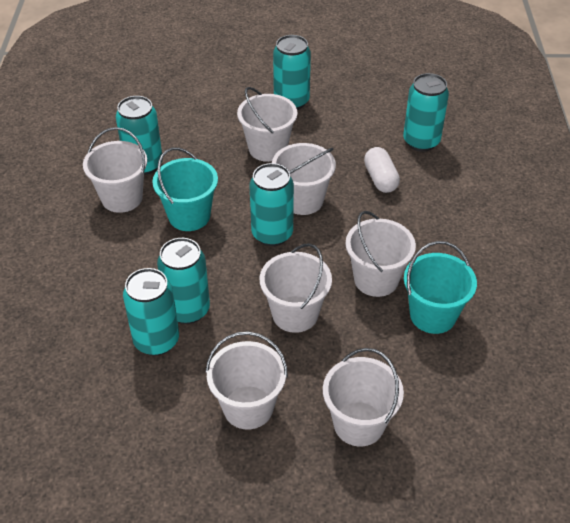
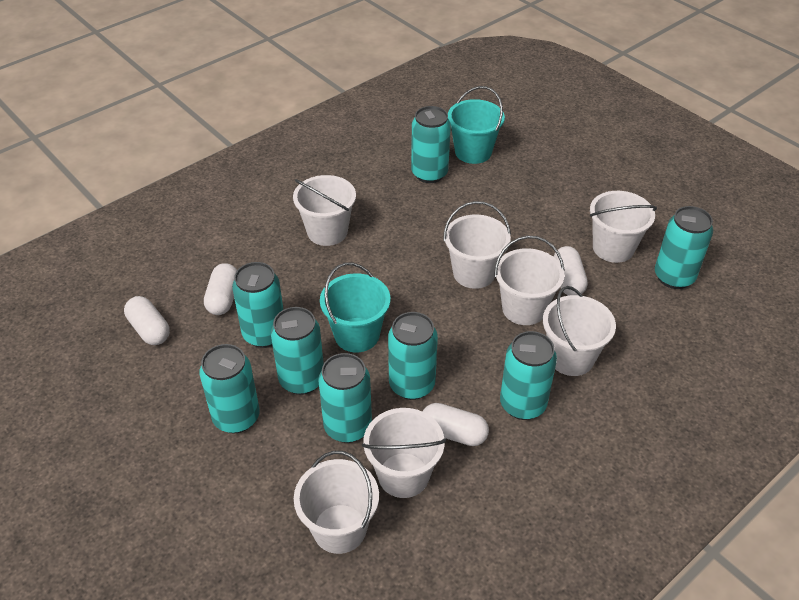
turquoise can: 6 -> 8
white capsule: 1 -> 4

